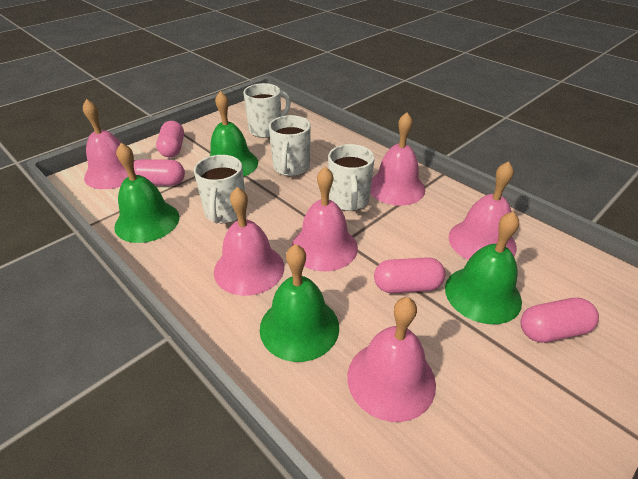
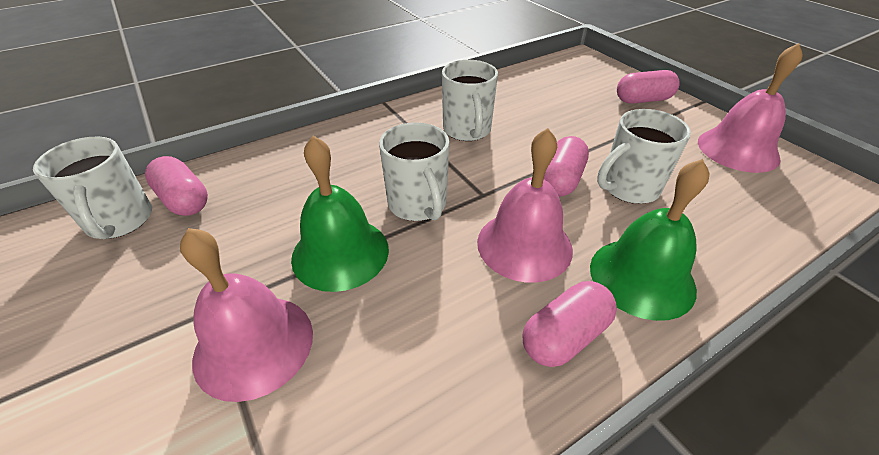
green bell: 4 -> 2
pink bell: 6 -> 3

